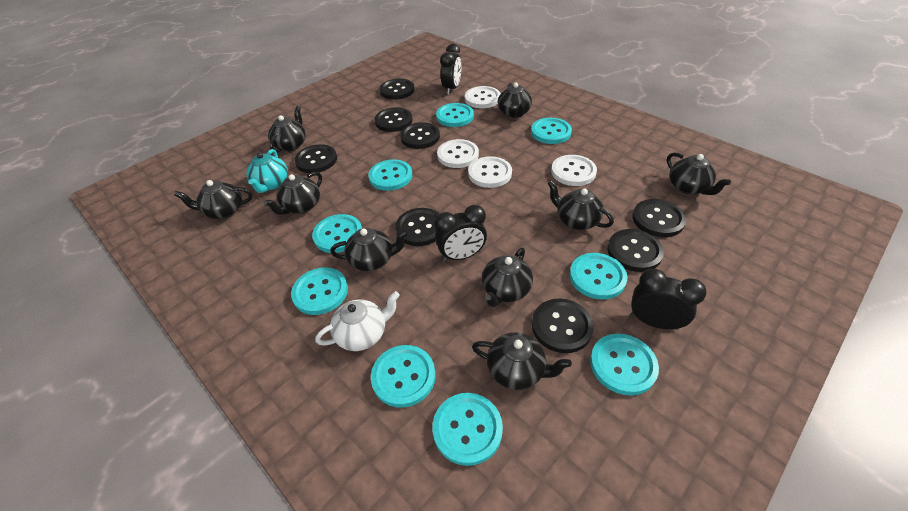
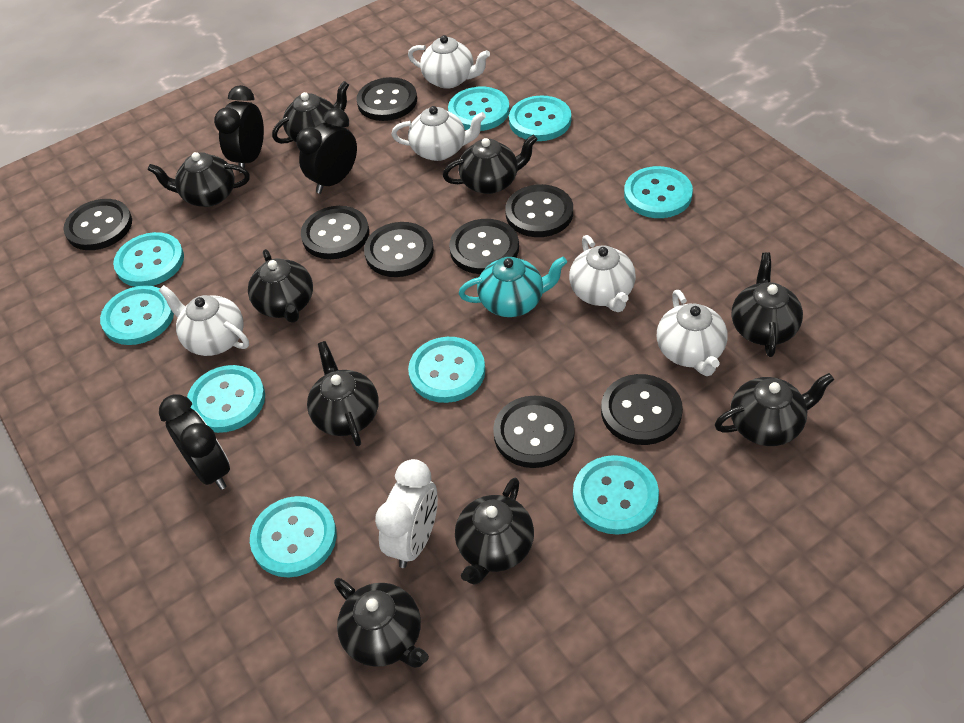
white button: 4 -> 0
white clock: 0 -> 1
white teapot: 1 -> 5

